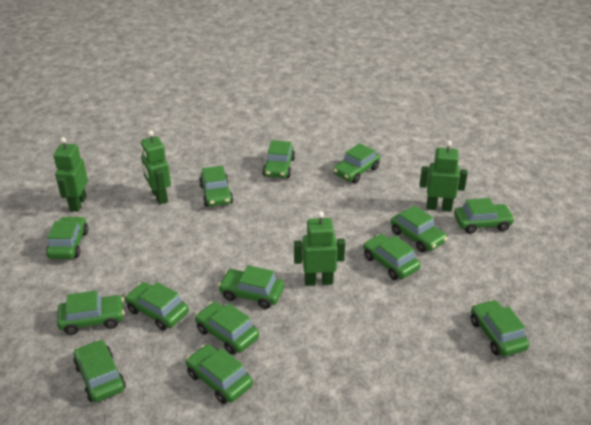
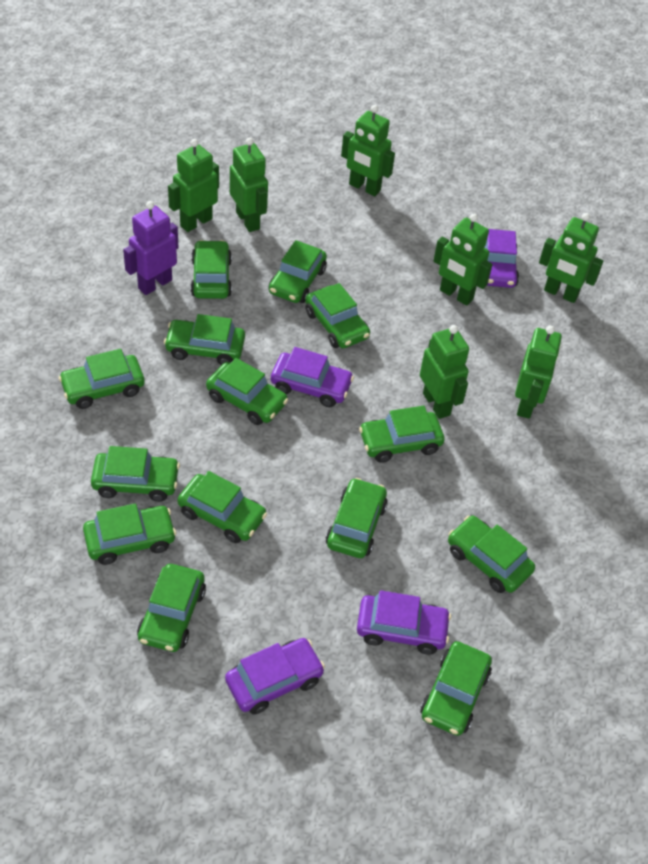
green robot: 4 -> 7
purple car: 0 -> 4
purple robot: 0 -> 1

